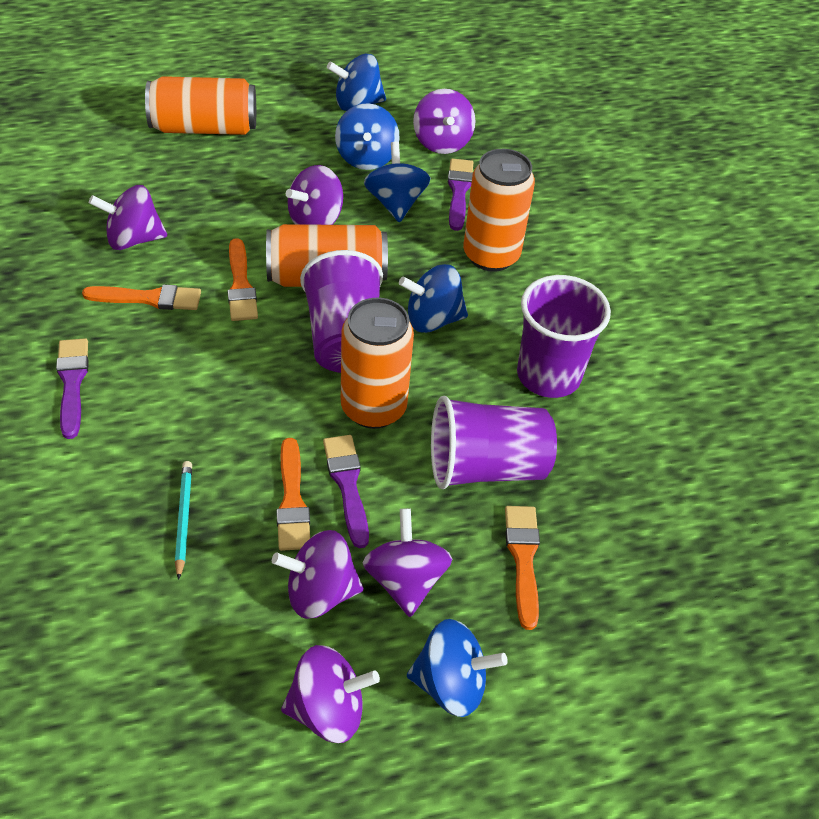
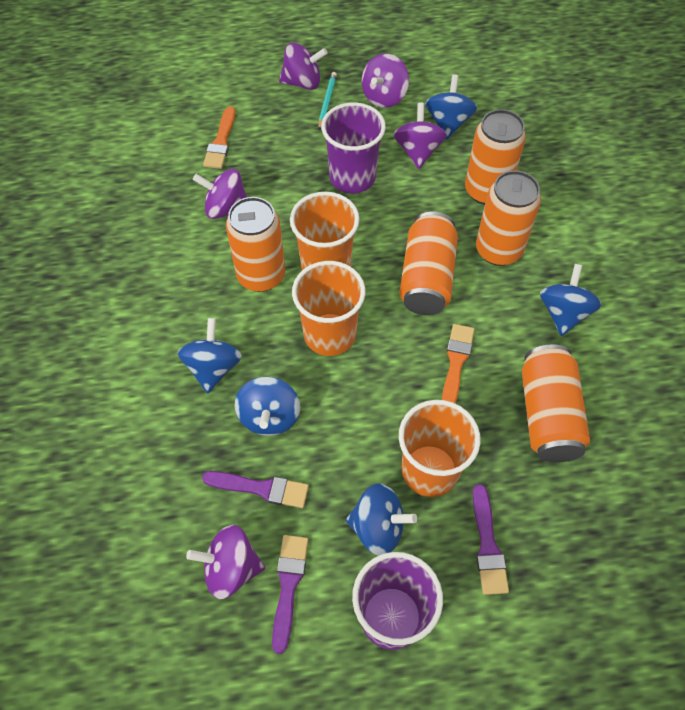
orange brush: 4 -> 2
orange can: 4 -> 5
orange cup: 0 -> 3
purple cup: 3 -> 2
purple spinning top: 6 -> 5

